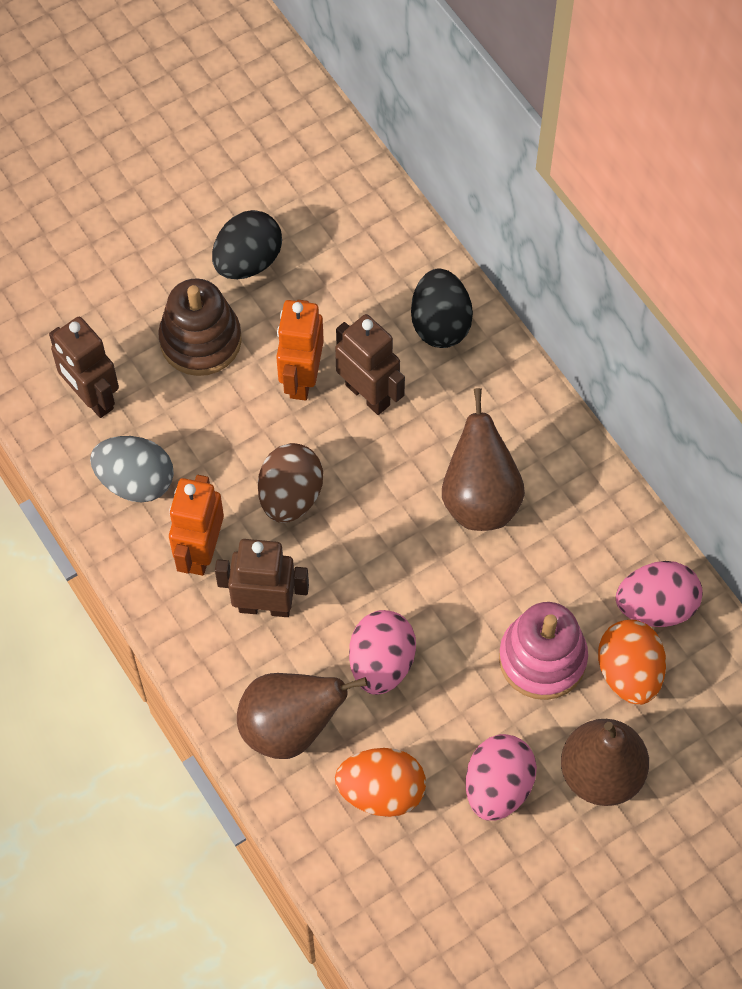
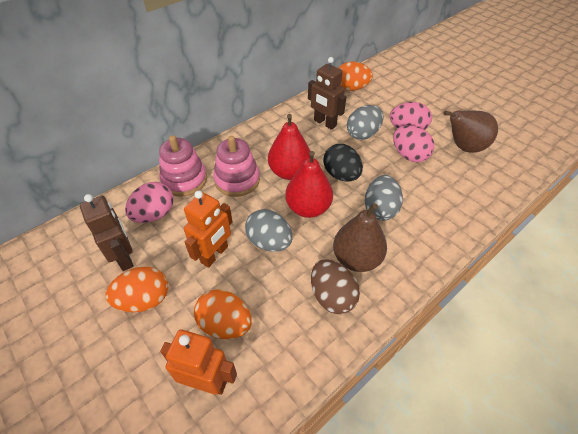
black egg: 2 -> 1
brown pear: 3 -> 2
brown robot: 3 -> 2
brown stacking toy: 1 -> 0
grey egg: 1 -> 3
orange egg: 2 -> 3
pink stacking toy: 1 -> 2
red pear: 0 -> 2

